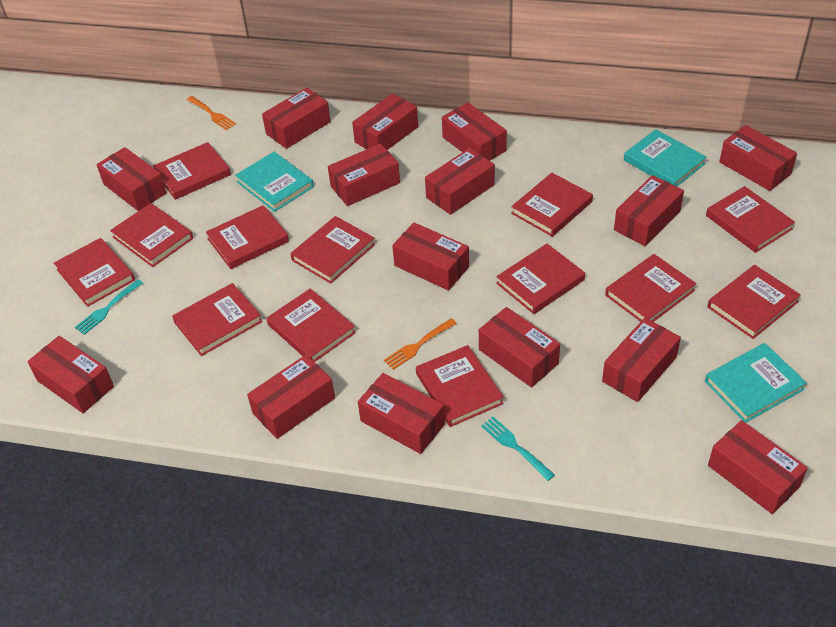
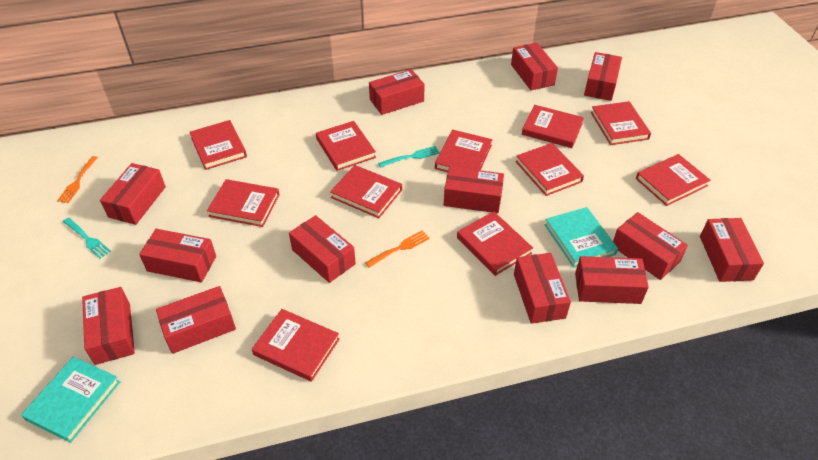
red book: 13 -> 11
red box: 15 -> 13
turquoise book: 3 -> 2

